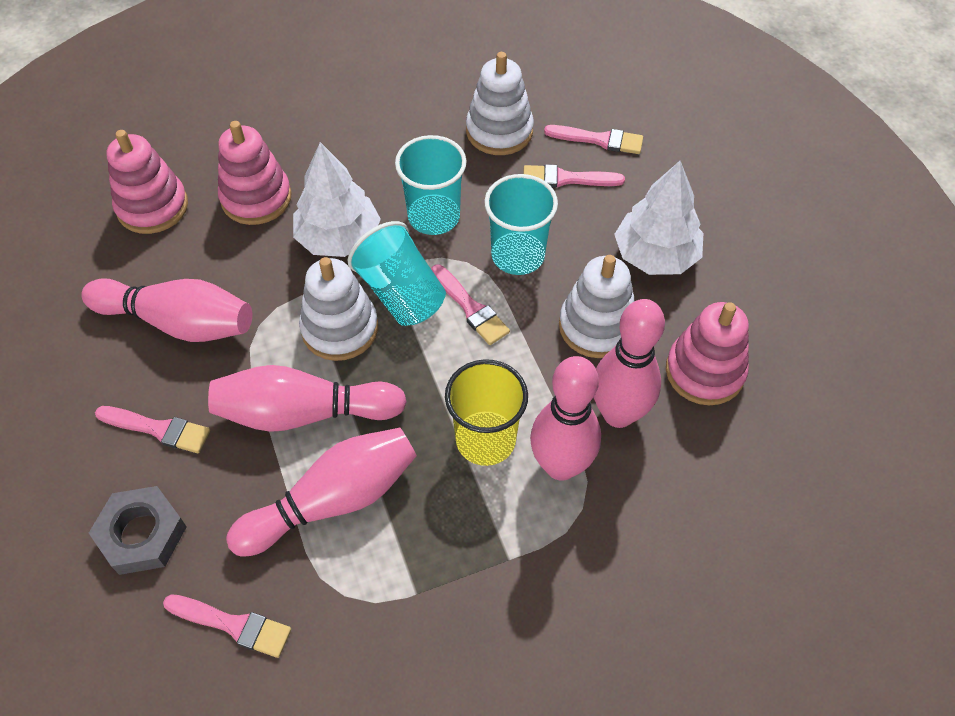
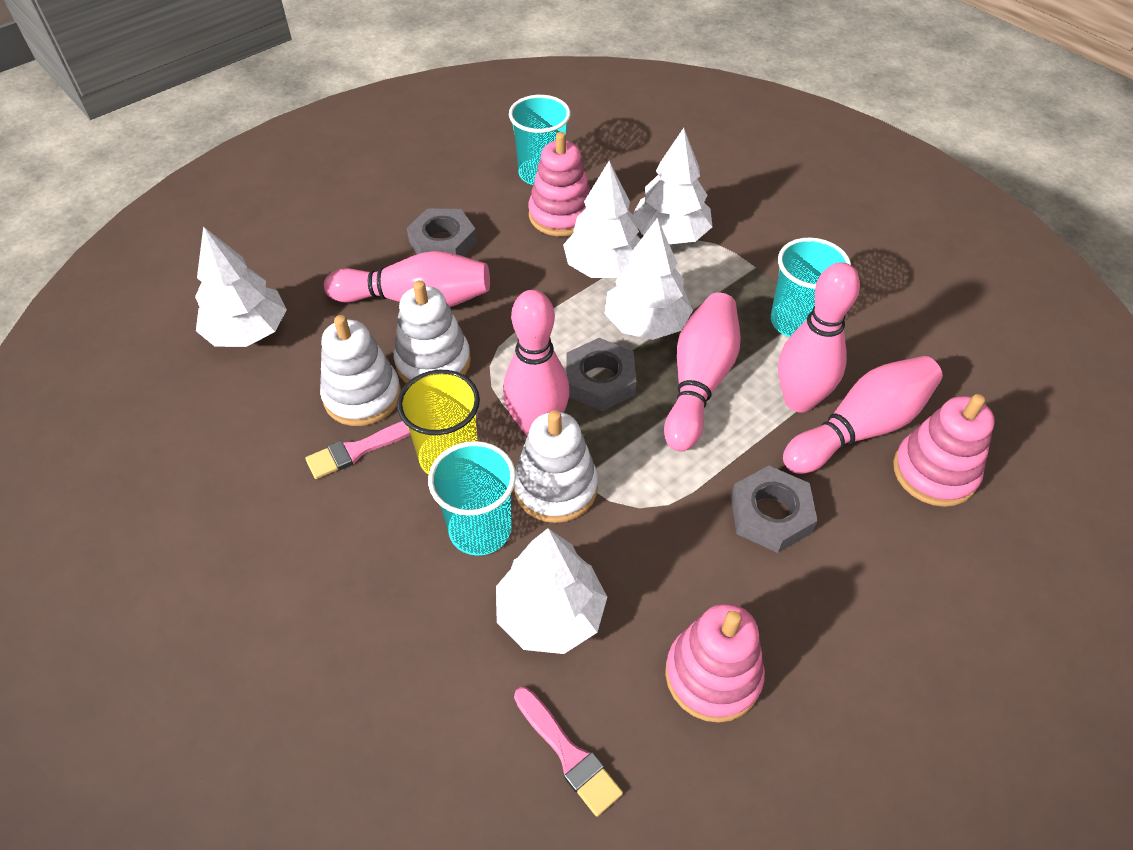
grey nut: 1 -> 3
pink brush: 5 -> 2
white tree: 2 -> 5

